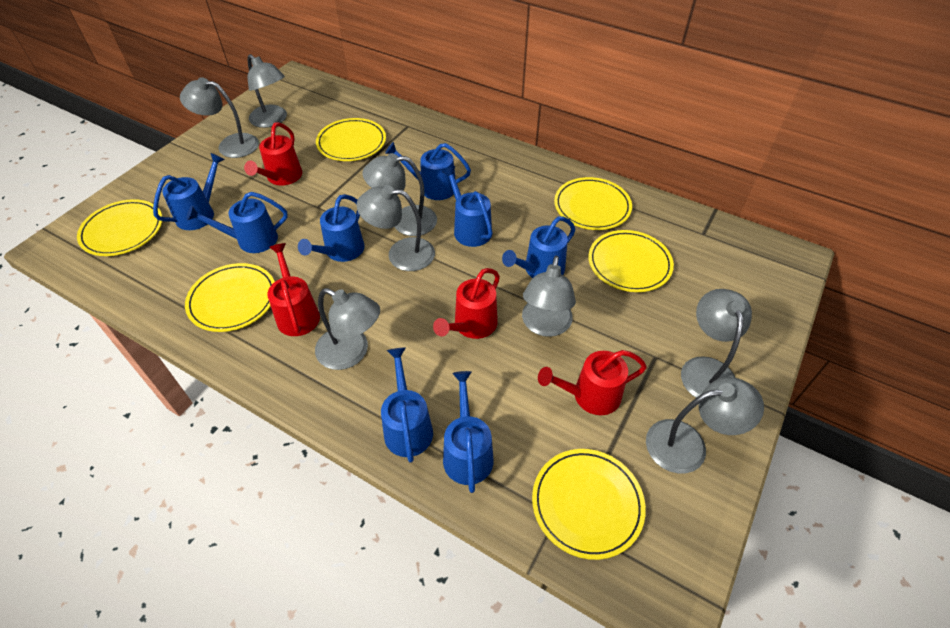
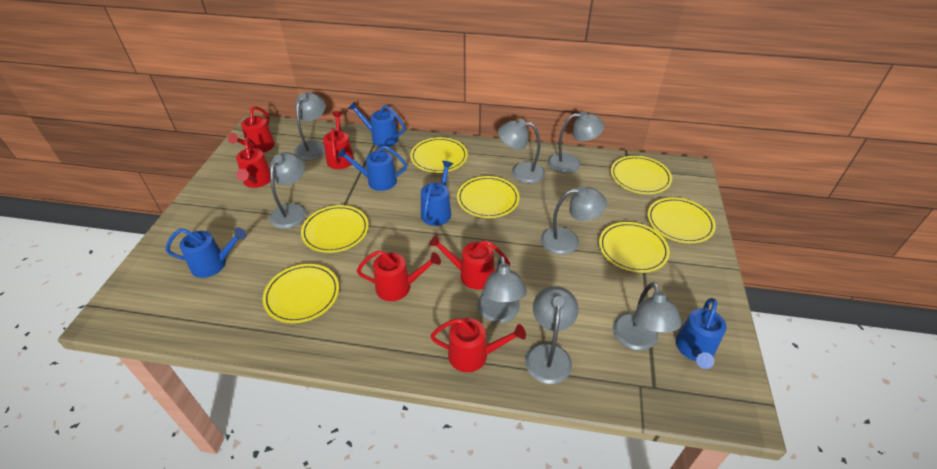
blue watering can: 8 -> 5
red watering can: 4 -> 6
yellow plate: 6 -> 7

